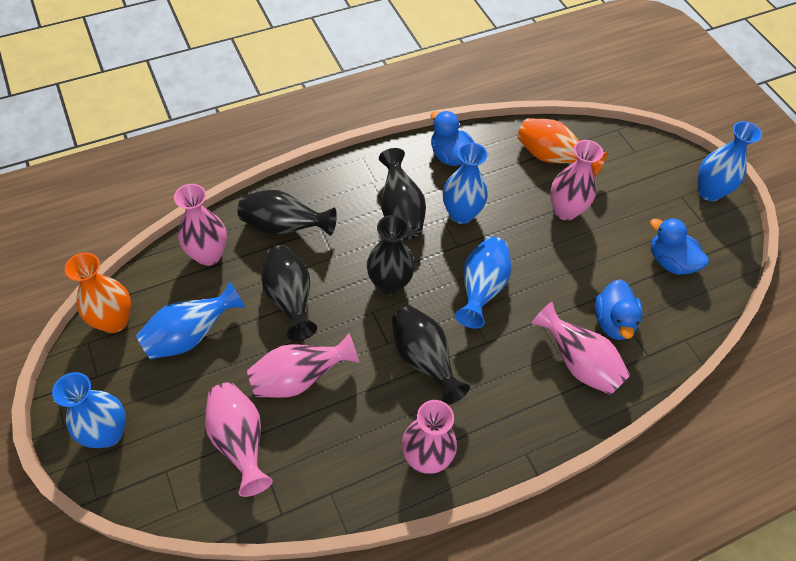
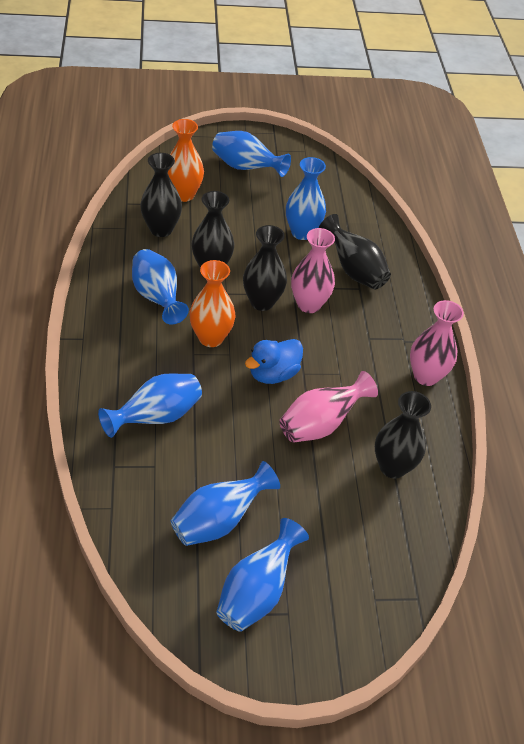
blue duck: 3 -> 1
blue vase: 5 -> 6
pink vase: 6 -> 3

